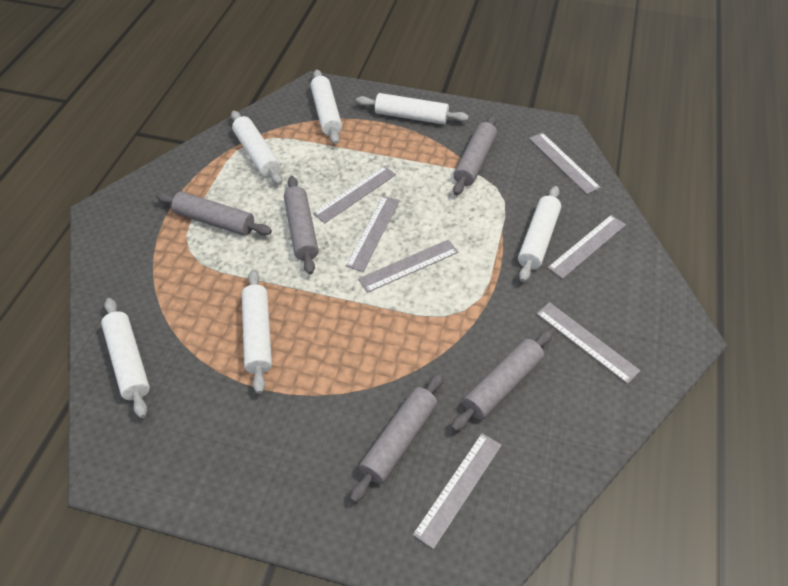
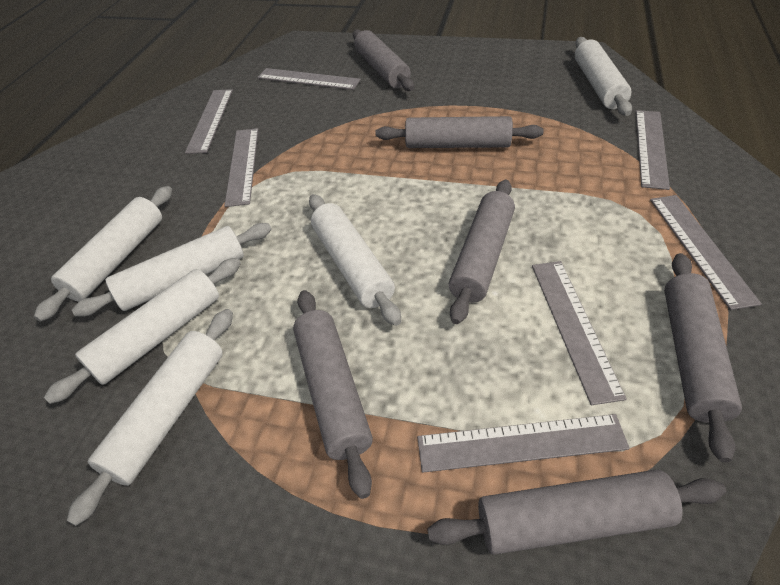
grey rolling pin: 5 -> 6

